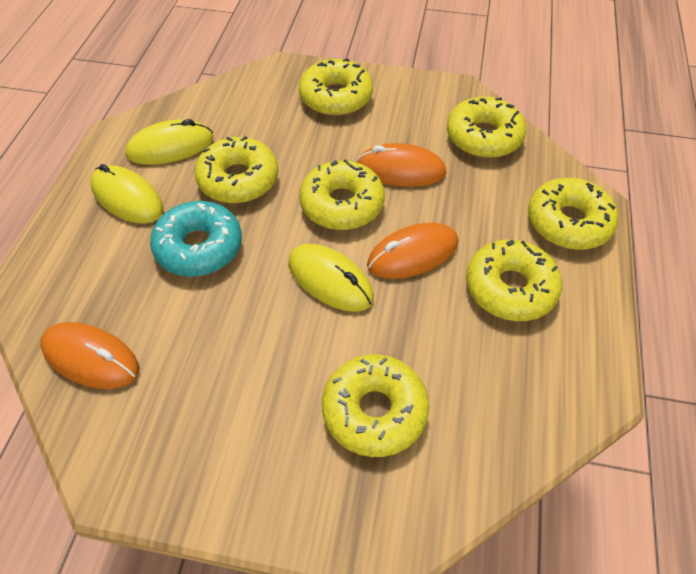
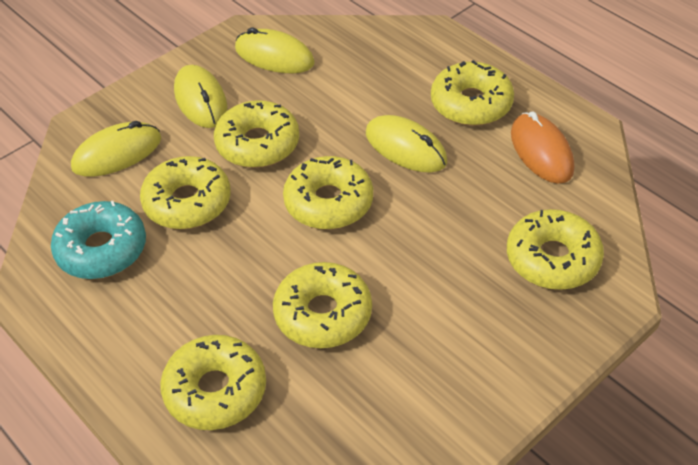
orange mouse: 3 -> 1
yellow mouse: 3 -> 4

